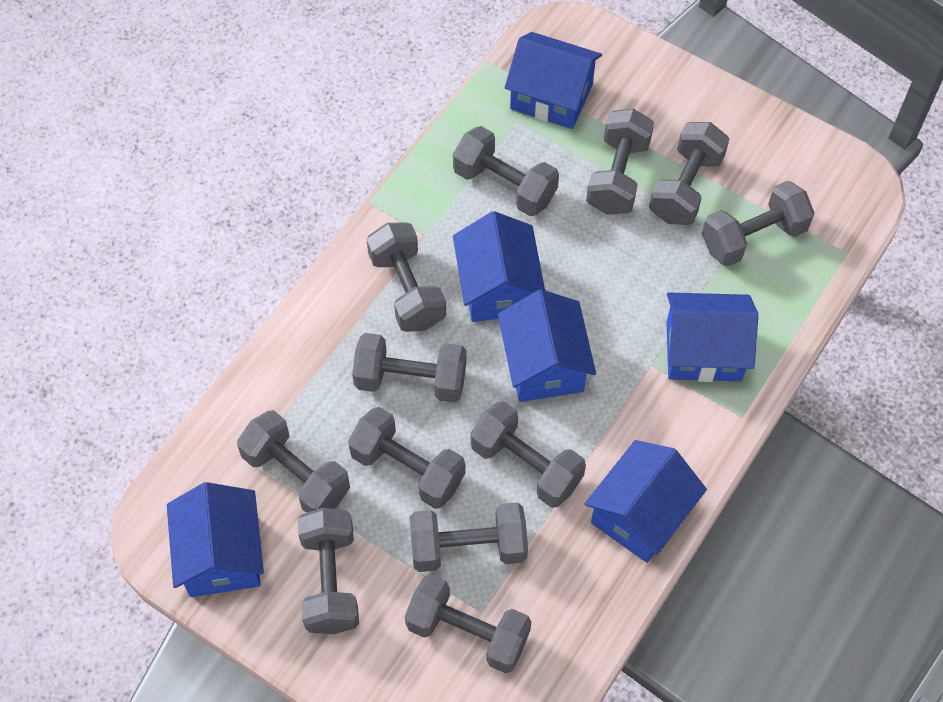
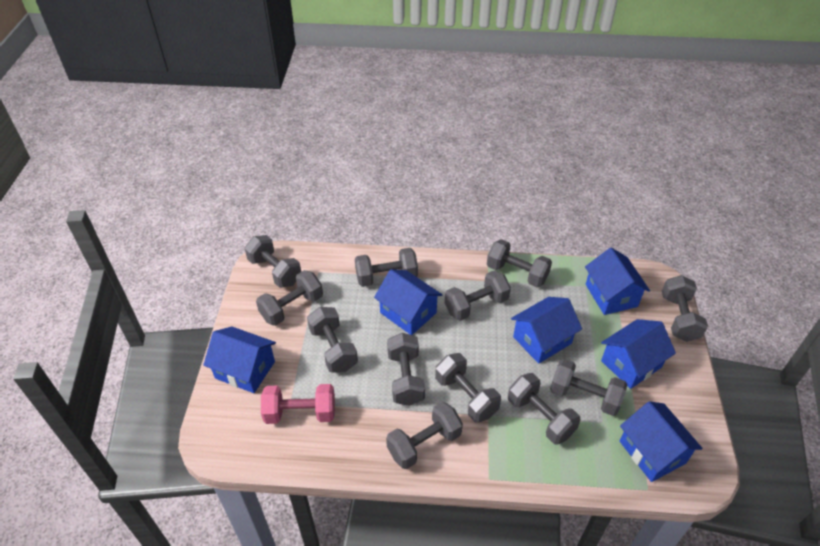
pink dumbbell: 0 -> 1

